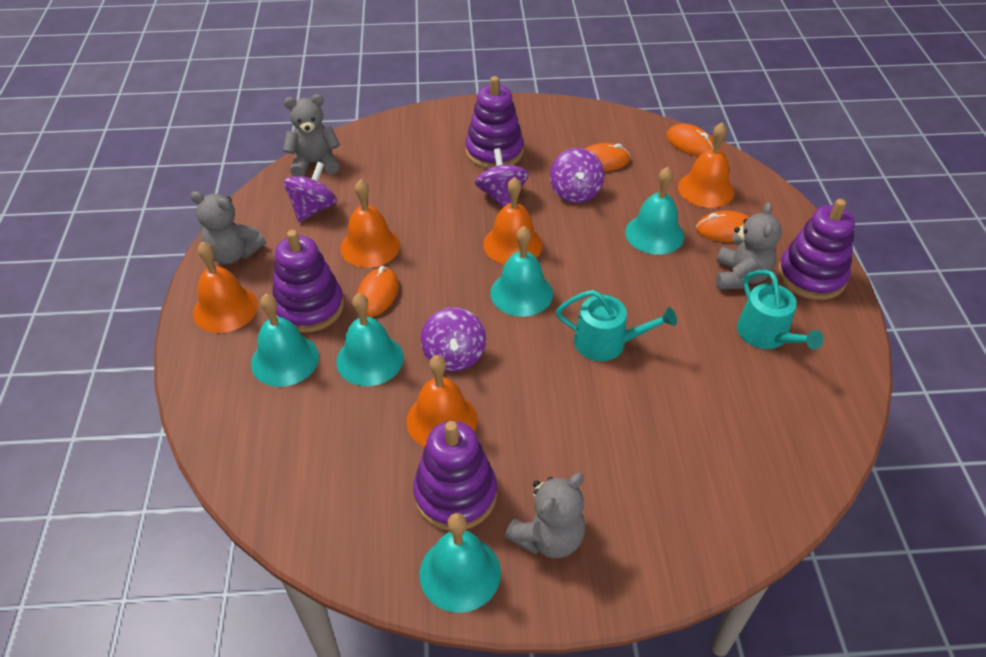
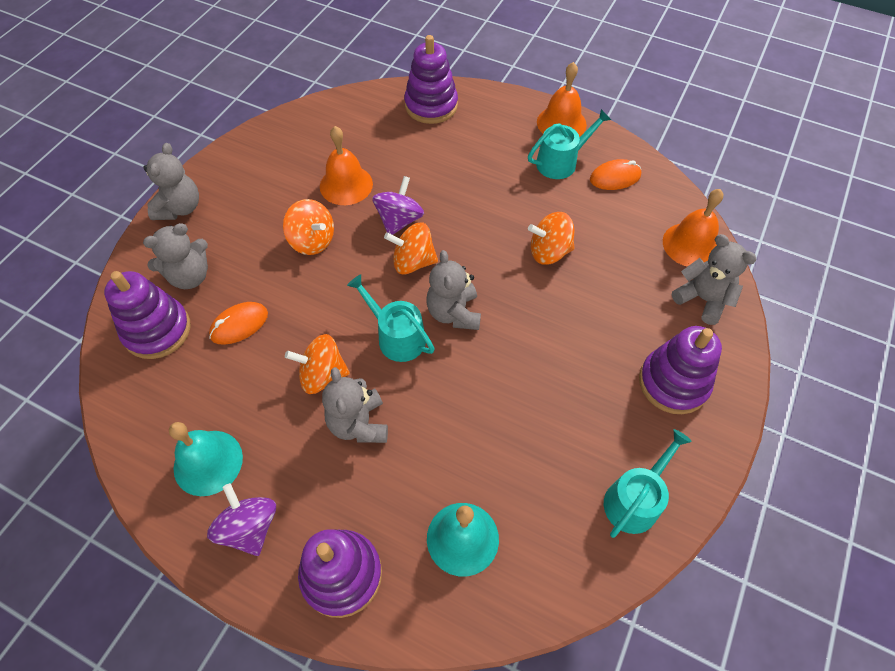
grey teddy bear: 4 -> 5
orange bell: 5 -> 3
orange mouse: 4 -> 2
orange spinning top: 0 -> 4
purple spinning top: 4 -> 2
turquoise bell: 5 -> 2
turquoise watering can: 2 -> 3

